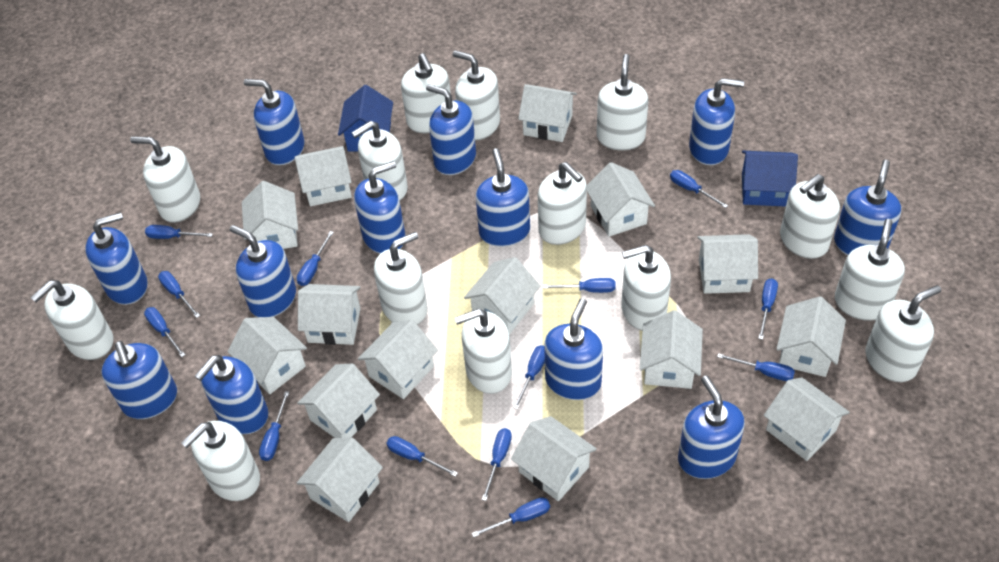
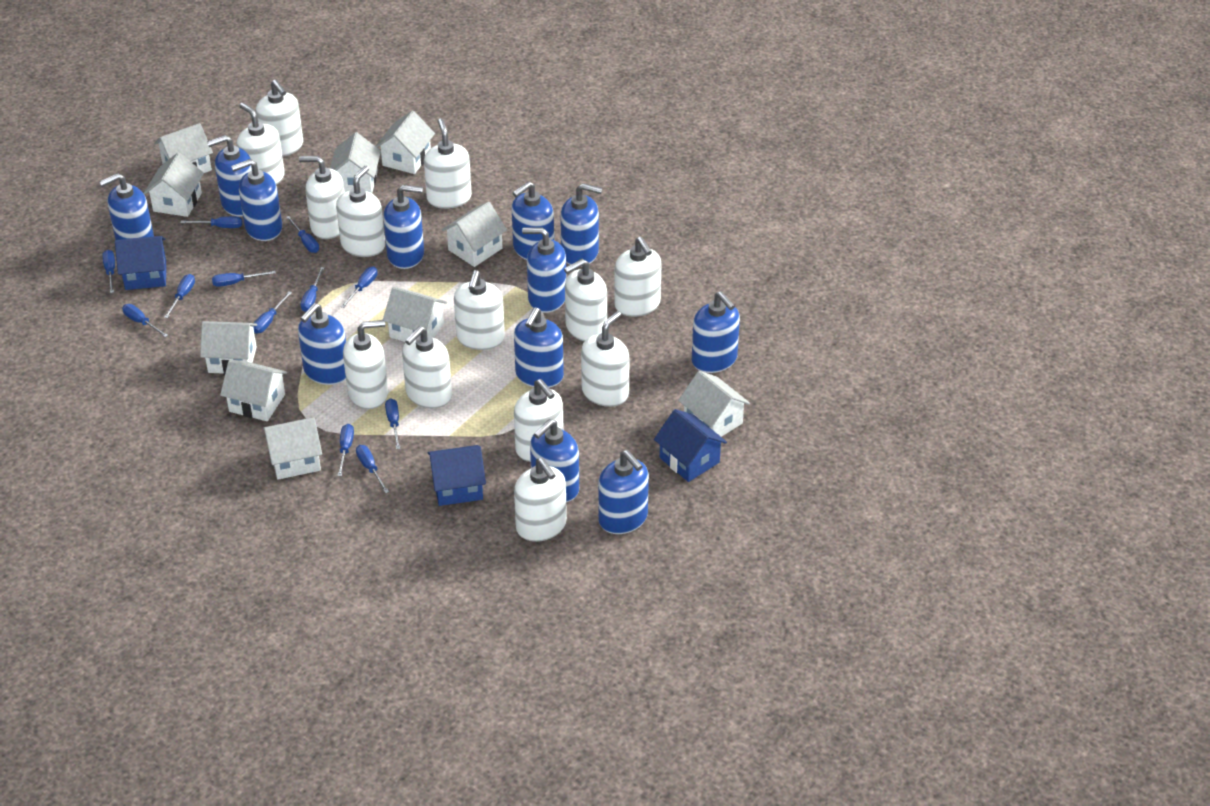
blue house: 2 -> 3
blue screwdriver: 13 -> 12
white house: 15 -> 10
white soap dispenser: 14 -> 13

